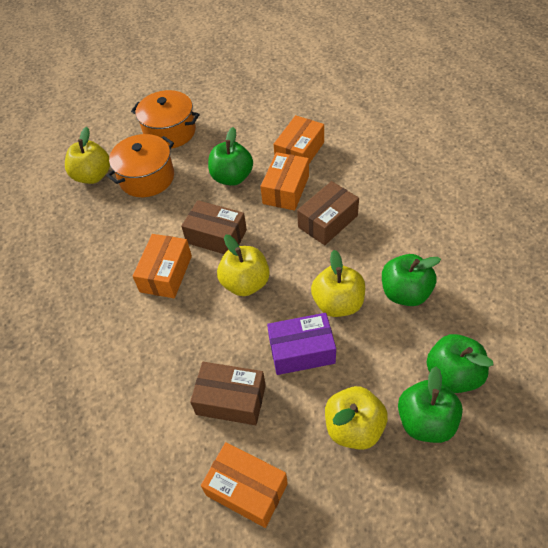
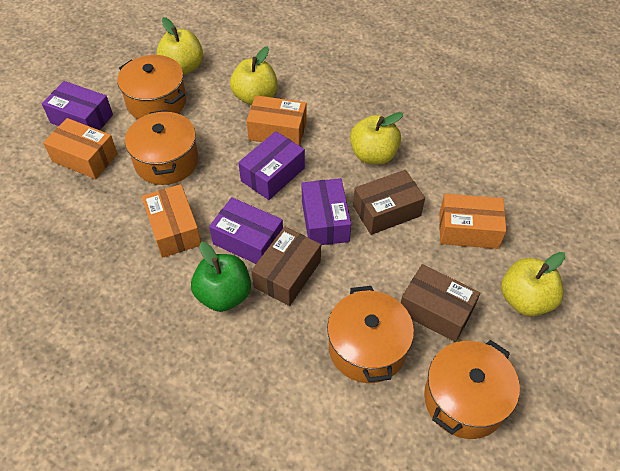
green apple: 4 -> 1
orange pot: 2 -> 4
purple box: 1 -> 4

